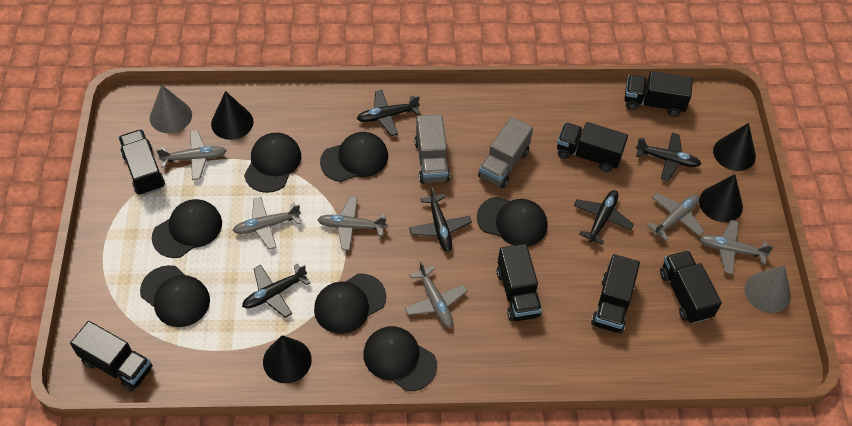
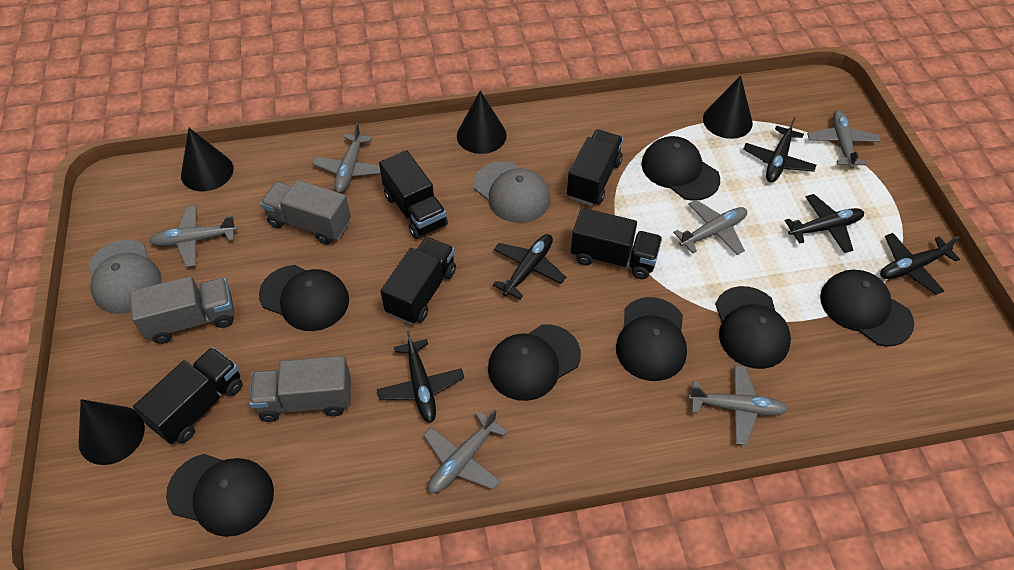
black truck: 7 -> 5
grey cap: 0 -> 2
grey cone: 2 -> 0
grey truck: 2 -> 3

